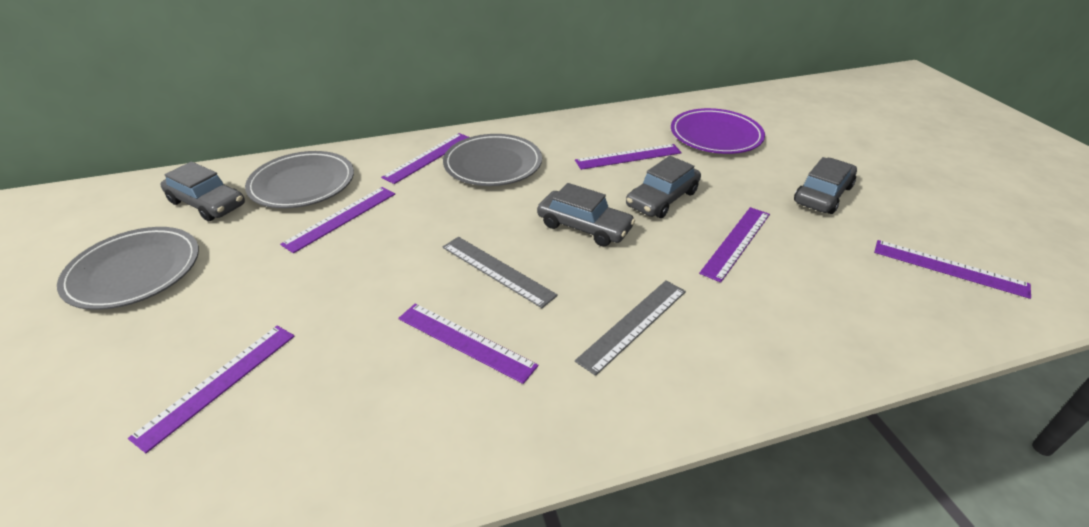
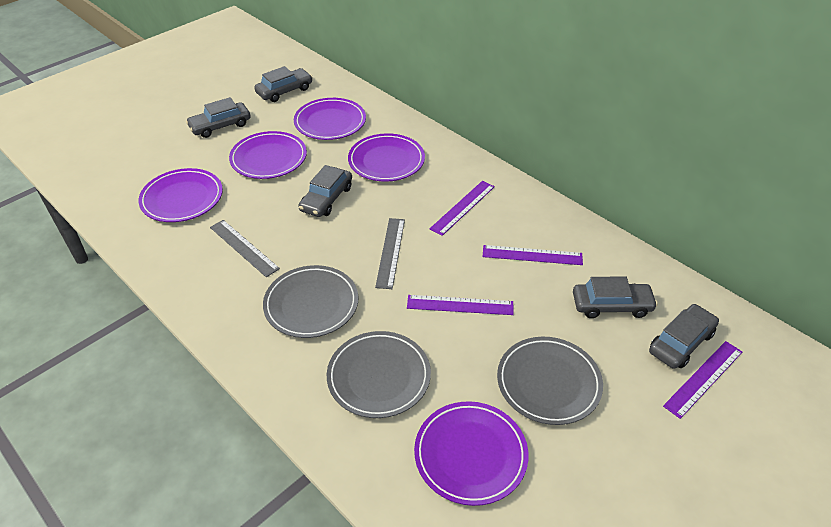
grey car: 4 -> 5
purple plate: 1 -> 5
purple ruler: 7 -> 4

